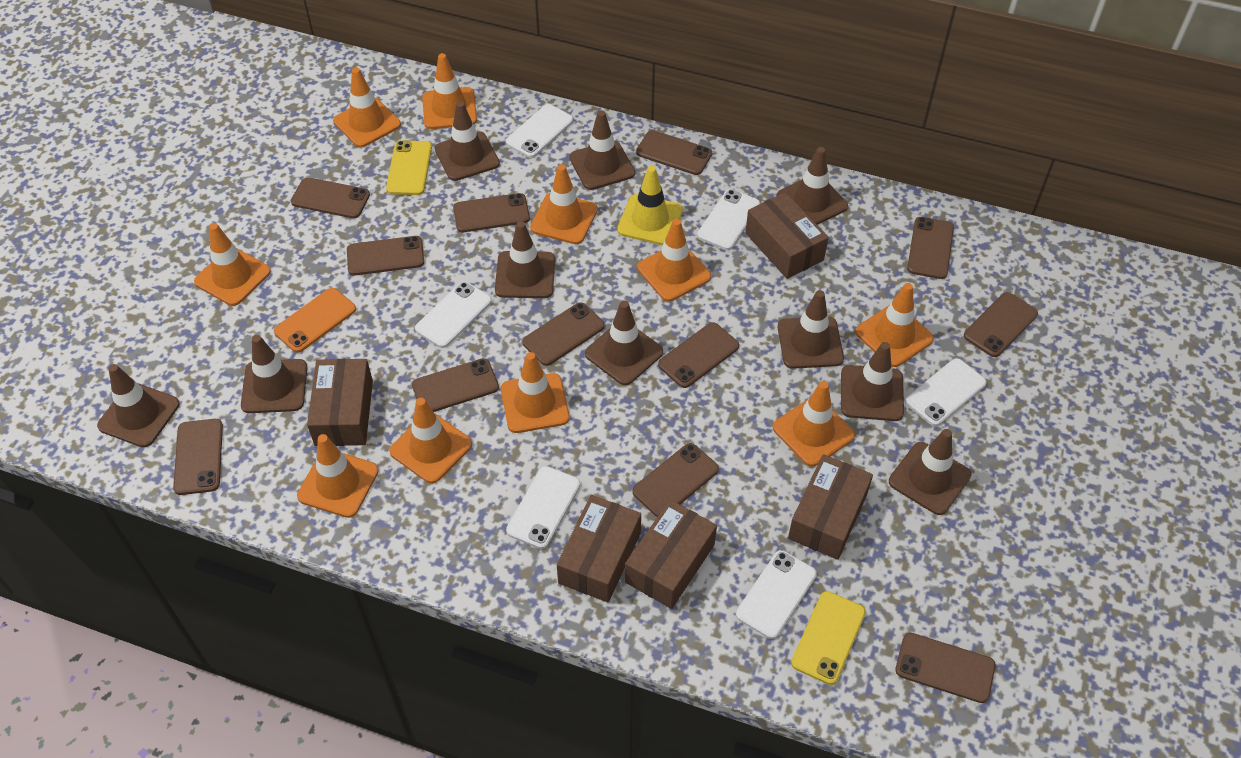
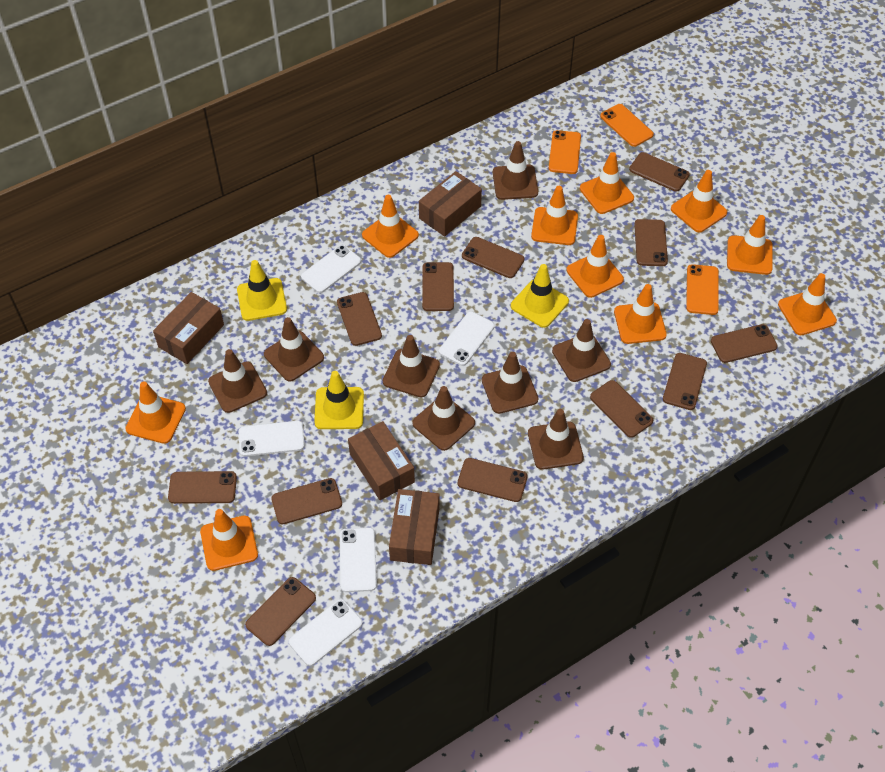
brown box: 5 -> 4
brown traffic cone: 10 -> 8
orange phone: 1 -> 3
white phone: 6 -> 5
yellow phone: 2 -> 0
yellow traffic cone: 1 -> 3

